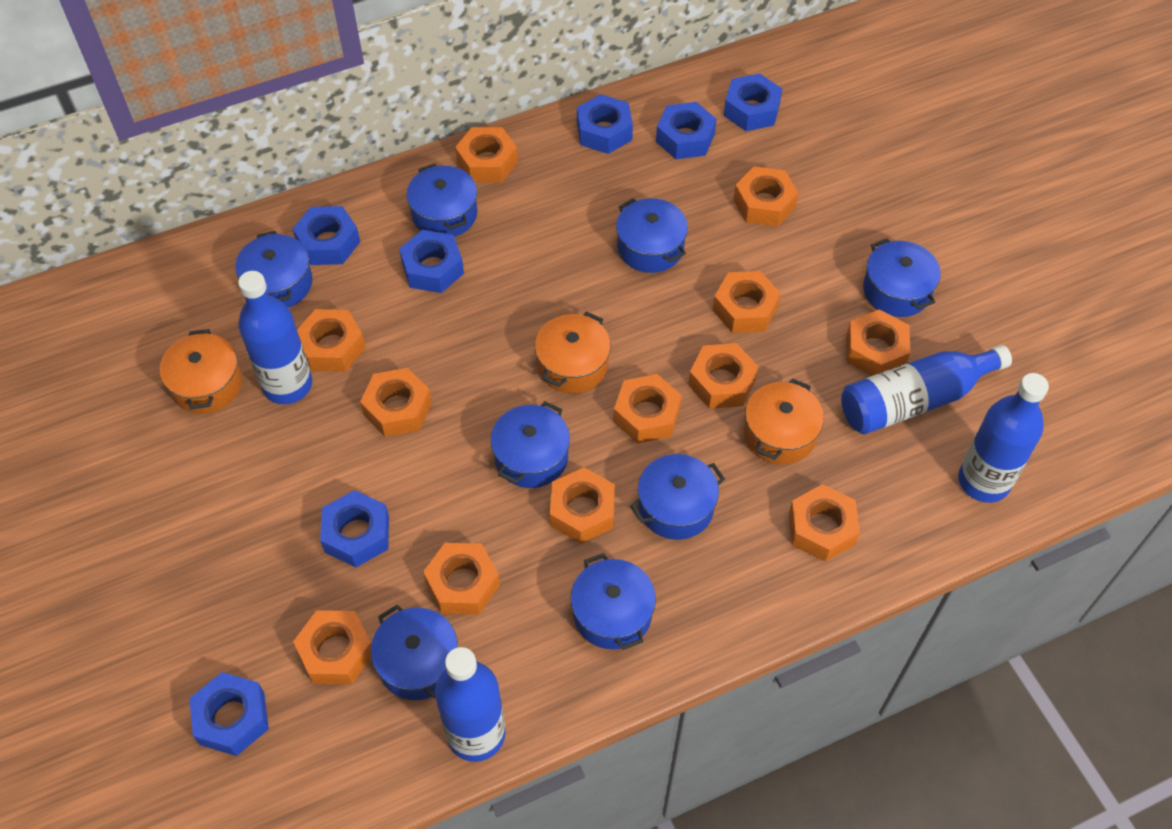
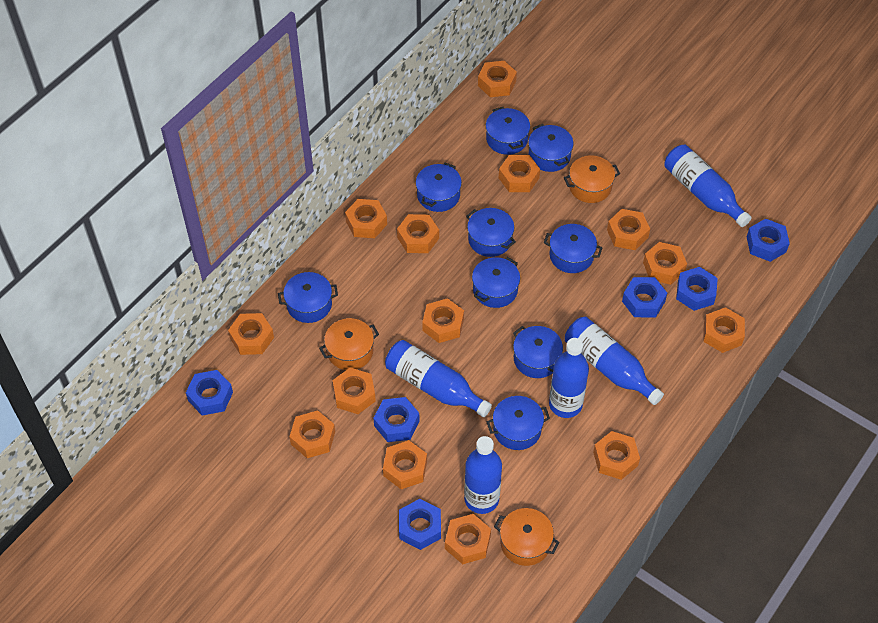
blue bottle: 4 -> 5
blue nut: 7 -> 6
blue pot: 8 -> 9
orange nut: 12 -> 14

